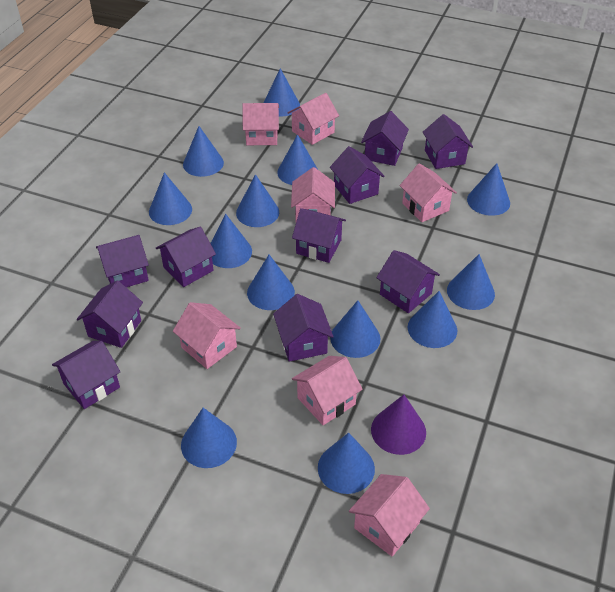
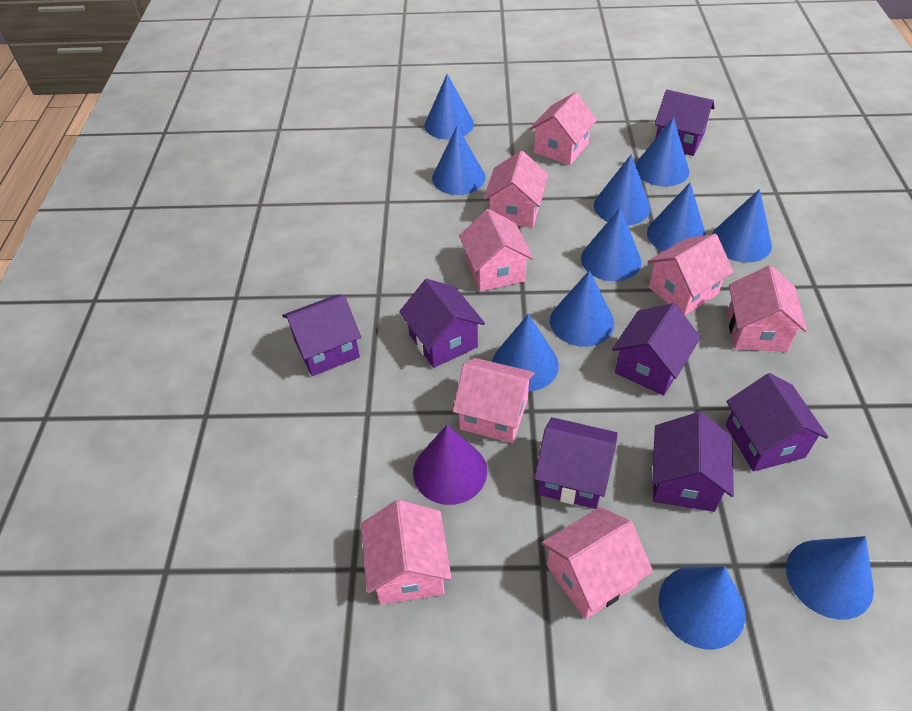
blue cone: 13 -> 11
pink house: 7 -> 8
purple house: 10 -> 7

